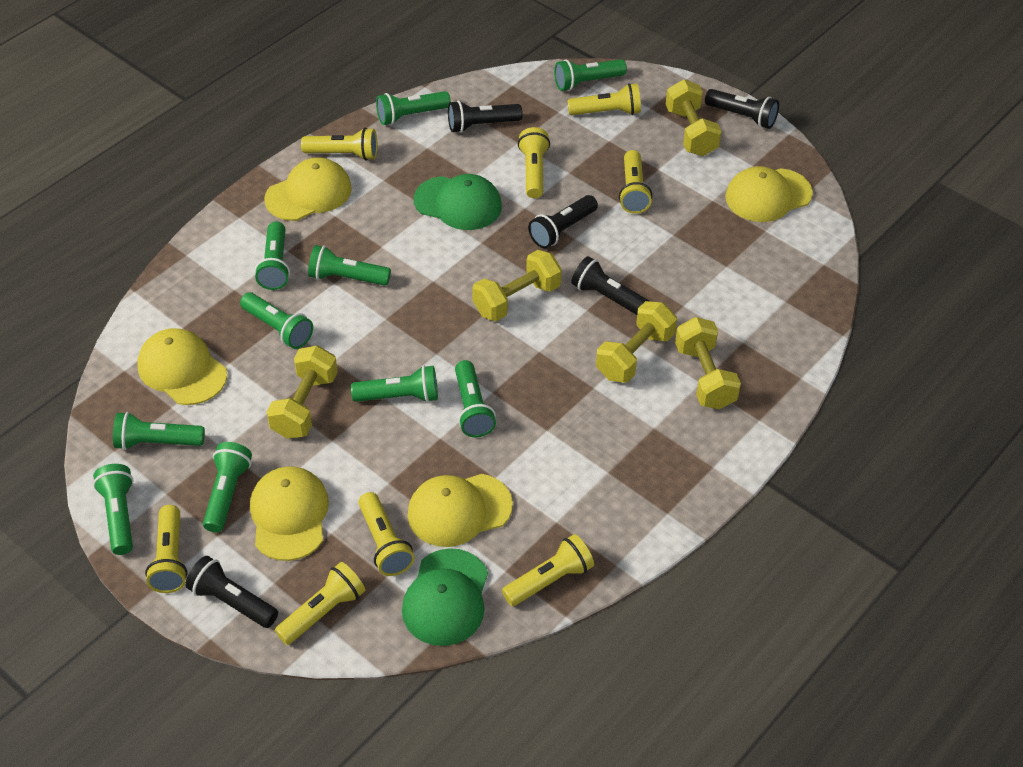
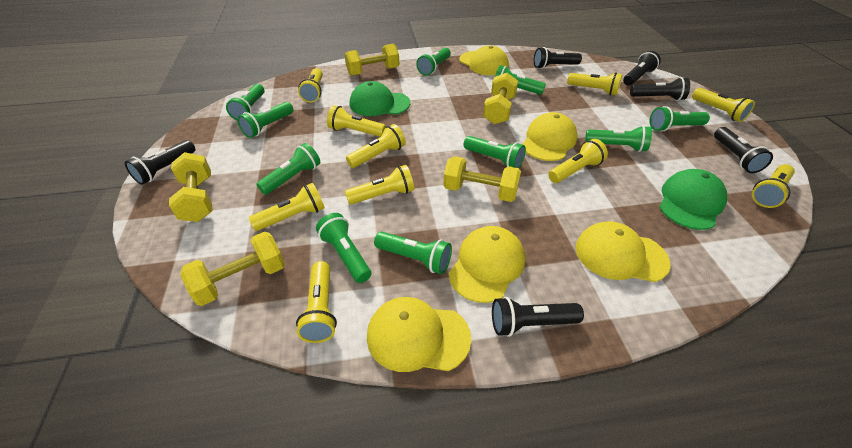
black flashlight: 5 -> 6
yellow flashlight: 8 -> 10

